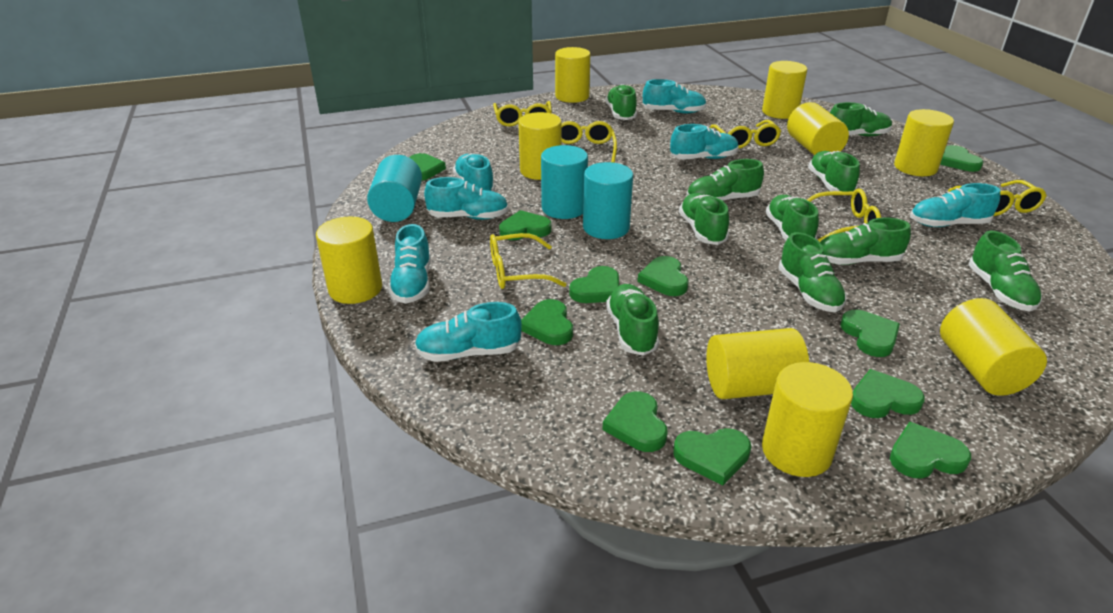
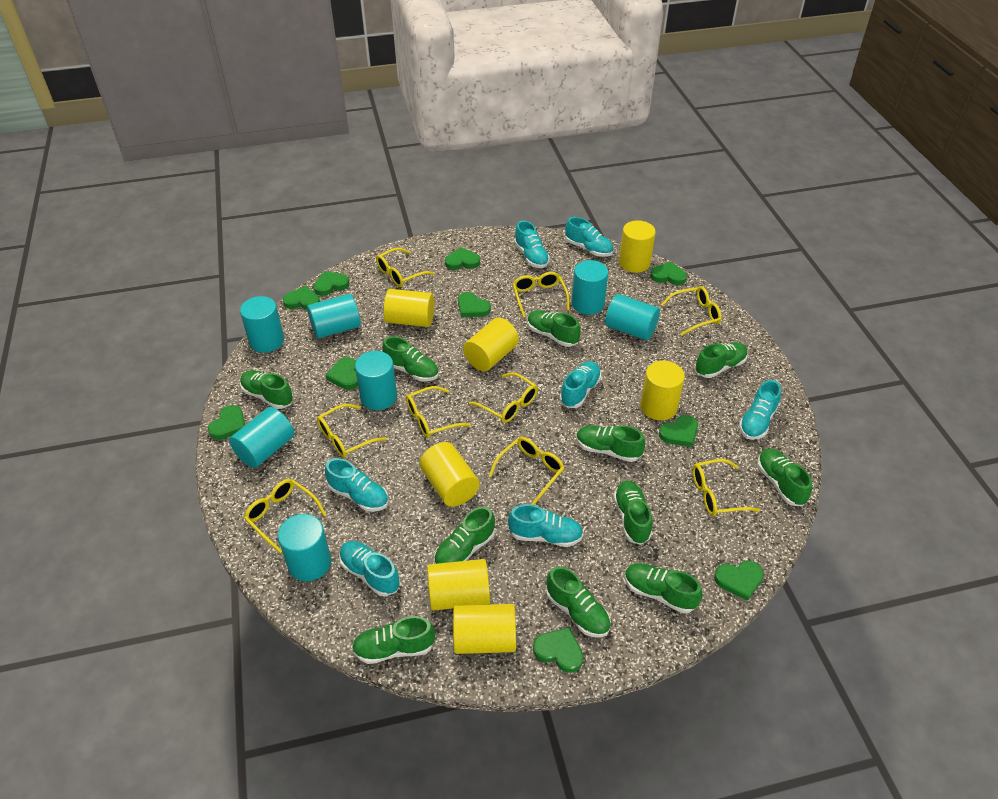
green heart: 11 -> 10
green shoe: 10 -> 11
turquoise cylinder: 3 -> 7
yellow cylinder: 9 -> 7
yellow glasses: 6 -> 9

